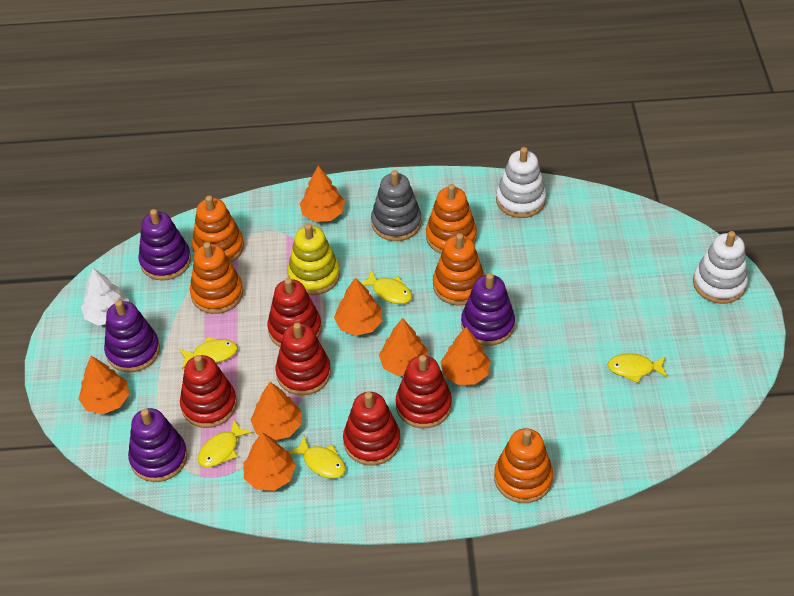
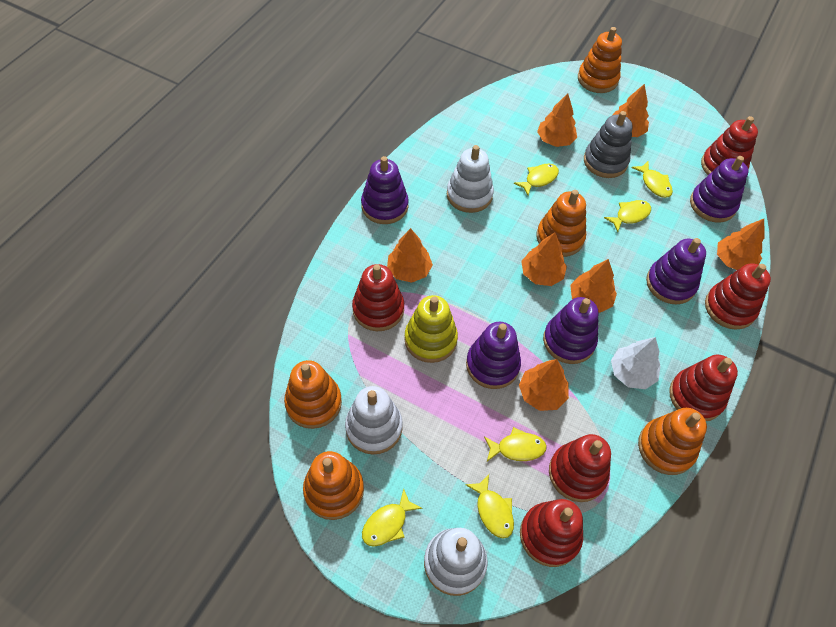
purple stacking toy: 4 -> 5
red stacking toy: 5 -> 6
white stacking toy: 2 -> 3
yellow fish: 5 -> 6

